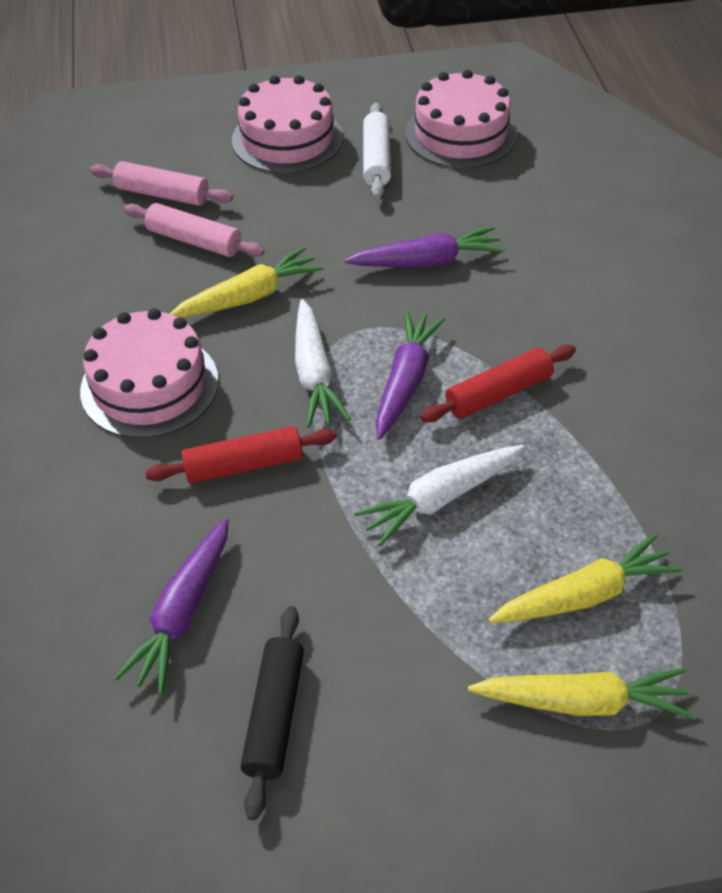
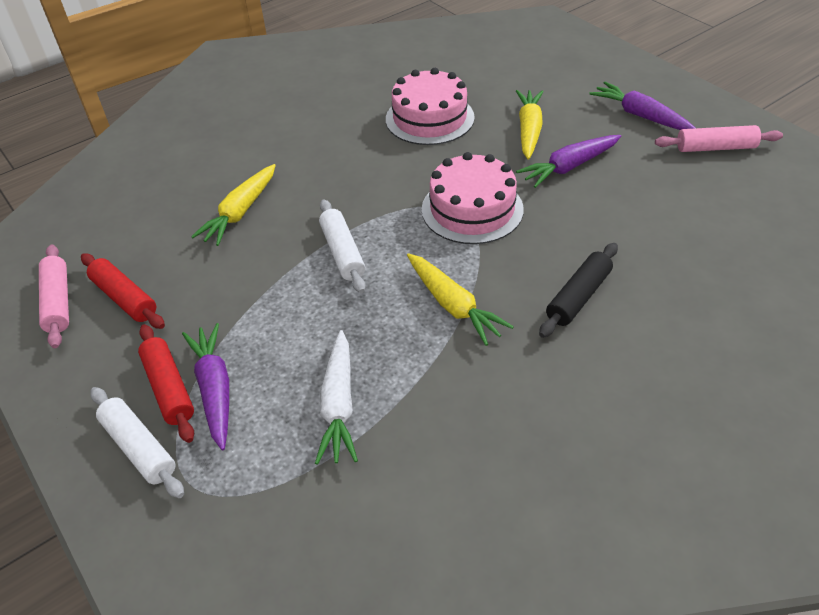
pink cake: 3 -> 2
white carrot: 2 -> 1
white rolling pin: 1 -> 2

